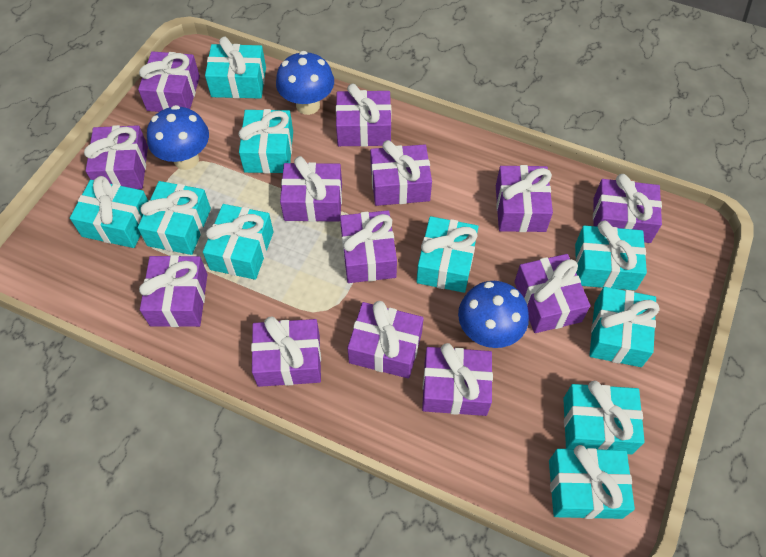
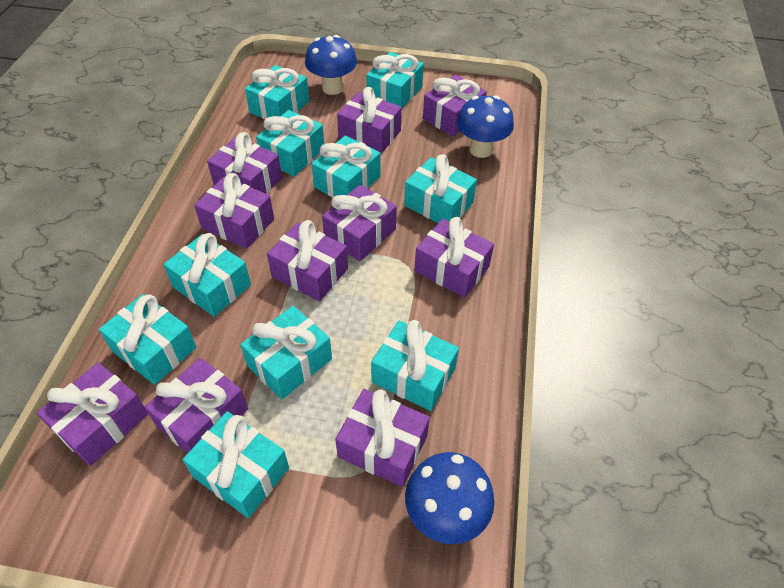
purple gift: 13 -> 10

